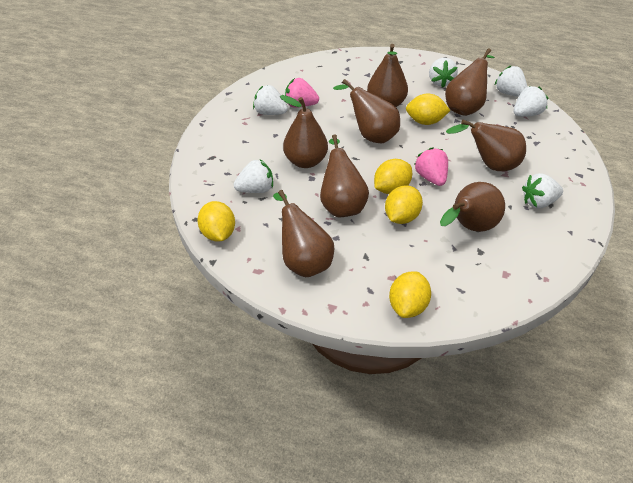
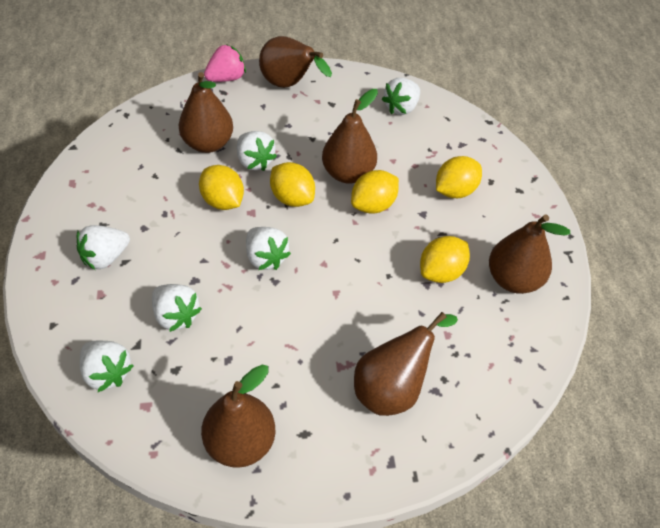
brown pear: 8 -> 6
pink strawberry: 2 -> 1

